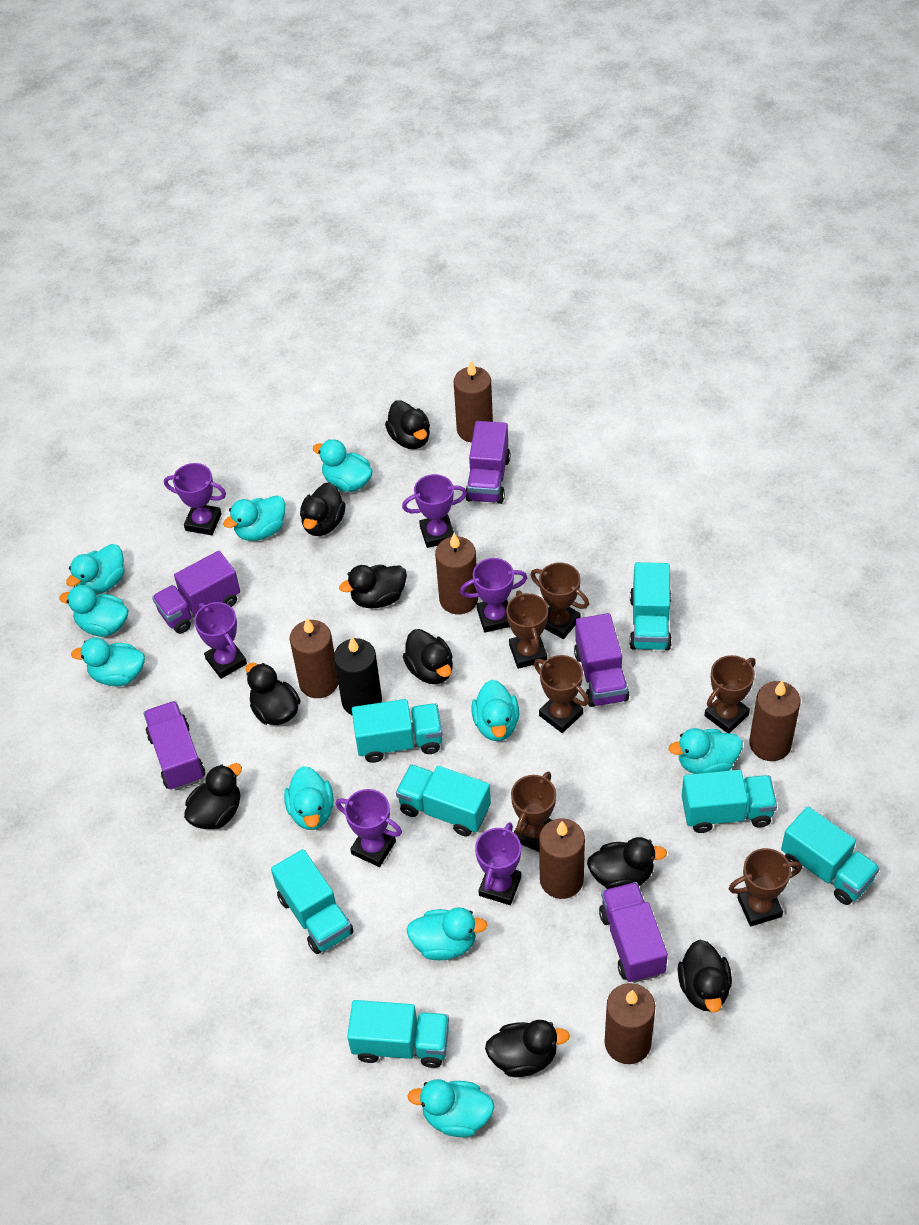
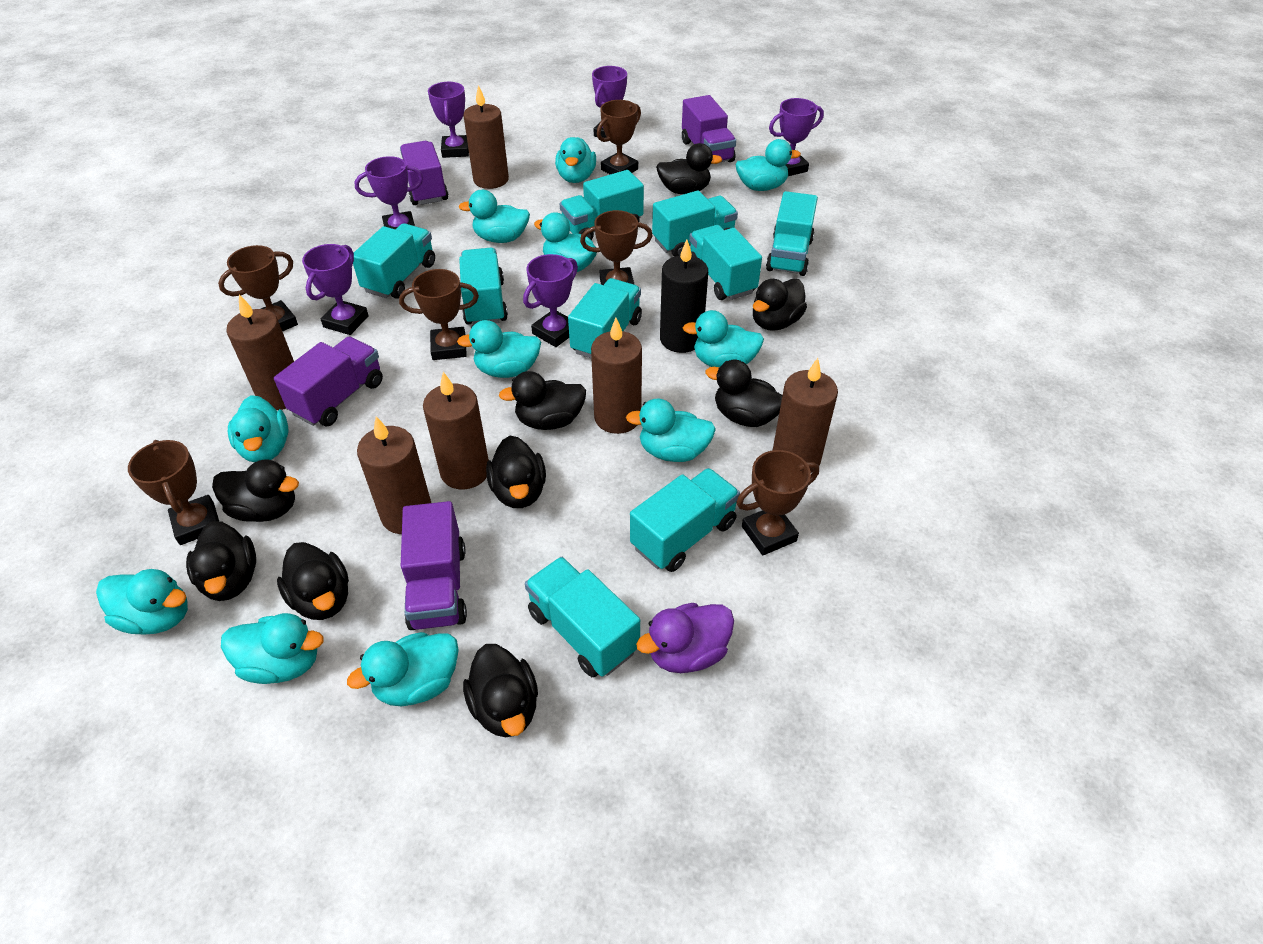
purple duck: 0 -> 1
purple truck: 5 -> 4
turquoise duck: 10 -> 11
turquoise truck: 7 -> 9

